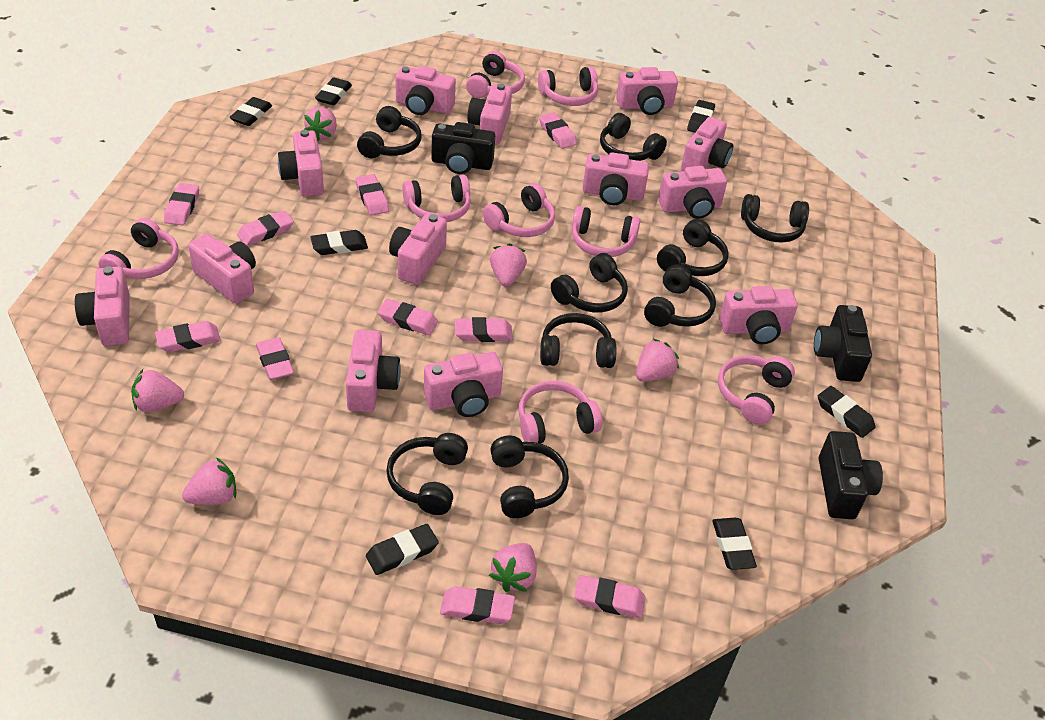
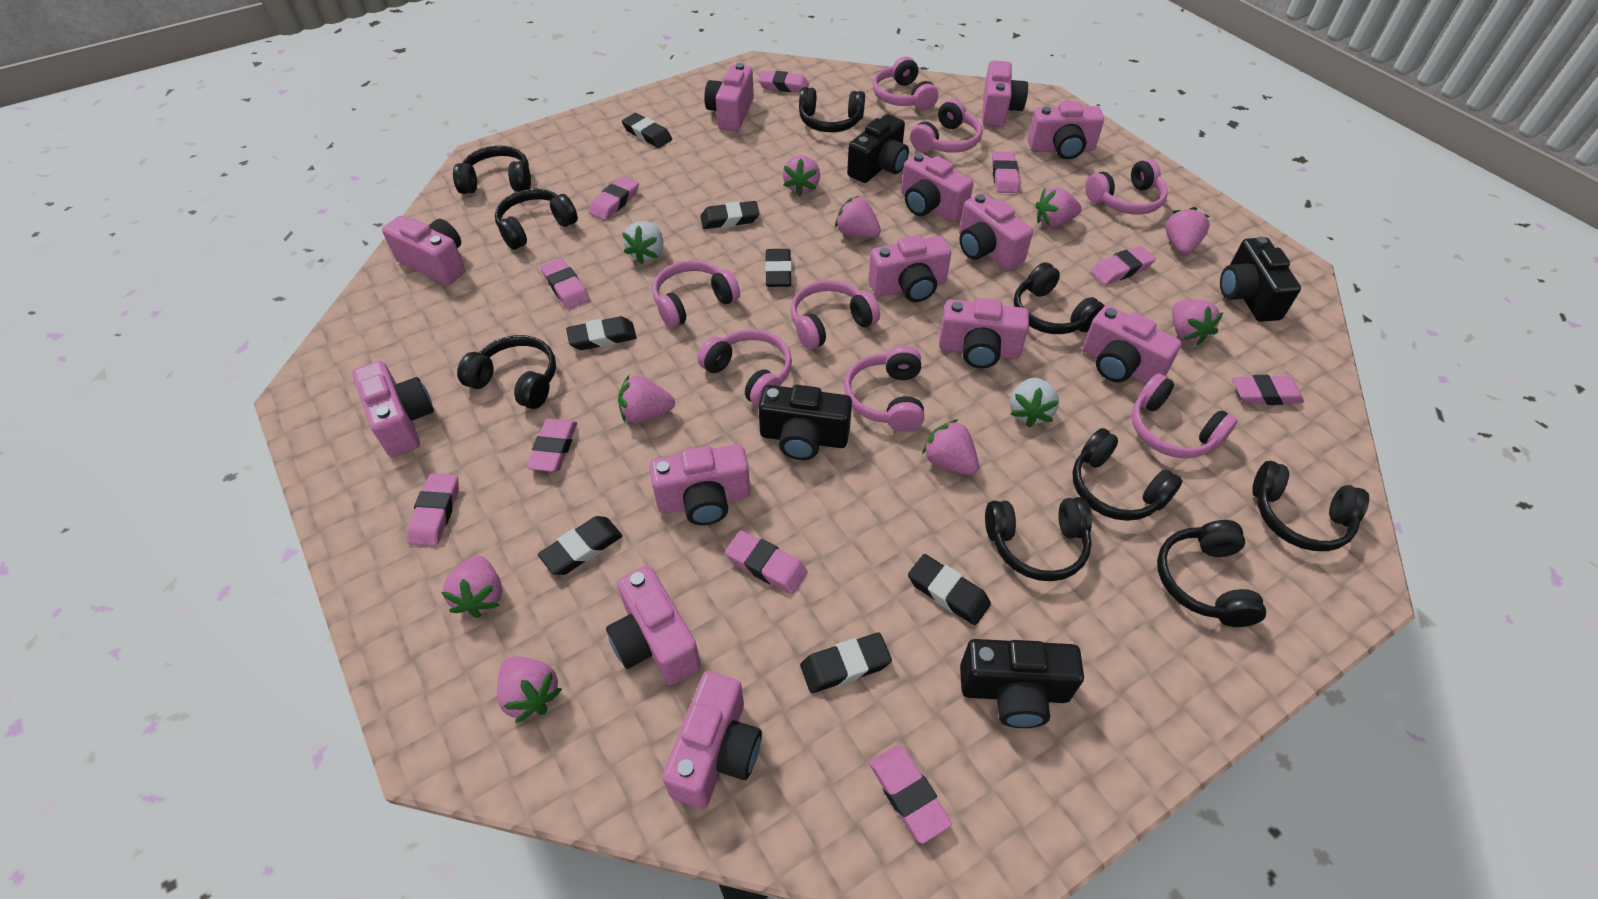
black camera: 3 -> 4
pink strawberry: 6 -> 9
white strawberry: 0 -> 2

